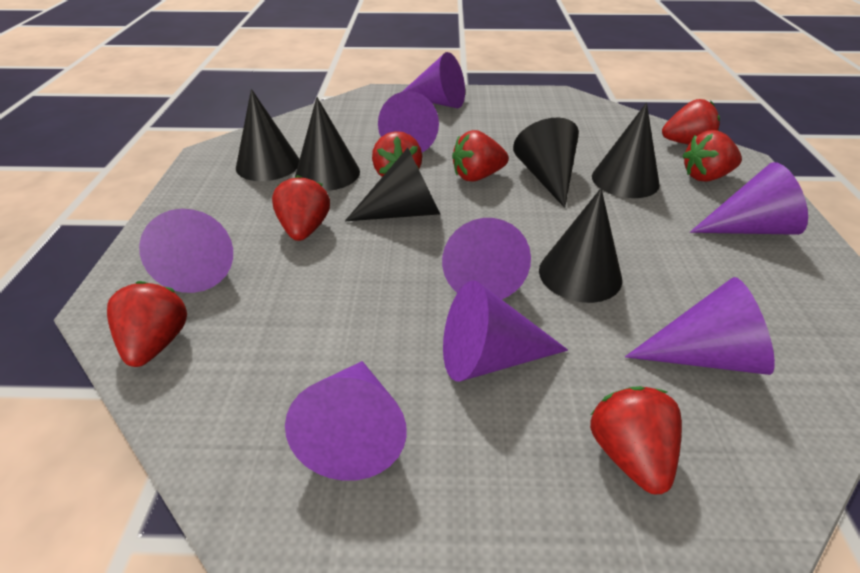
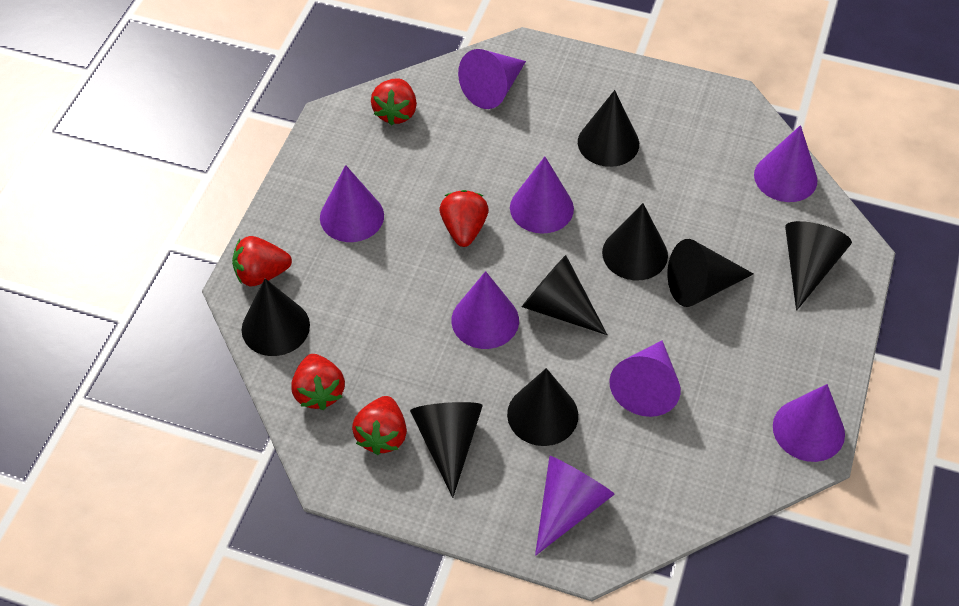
black cone: 6 -> 8
red strawberry: 7 -> 5

